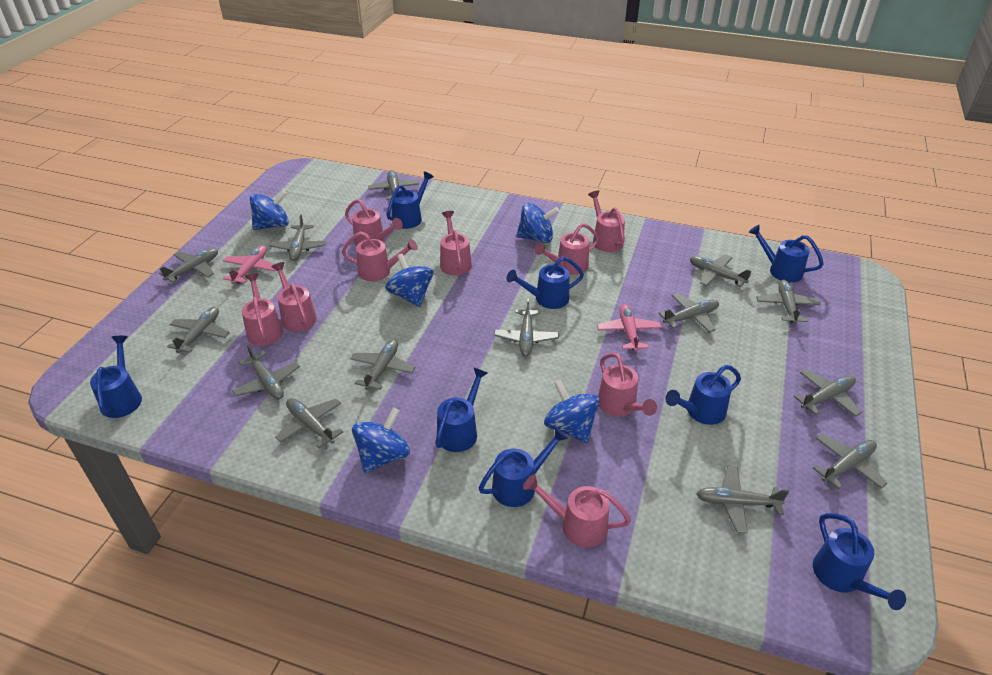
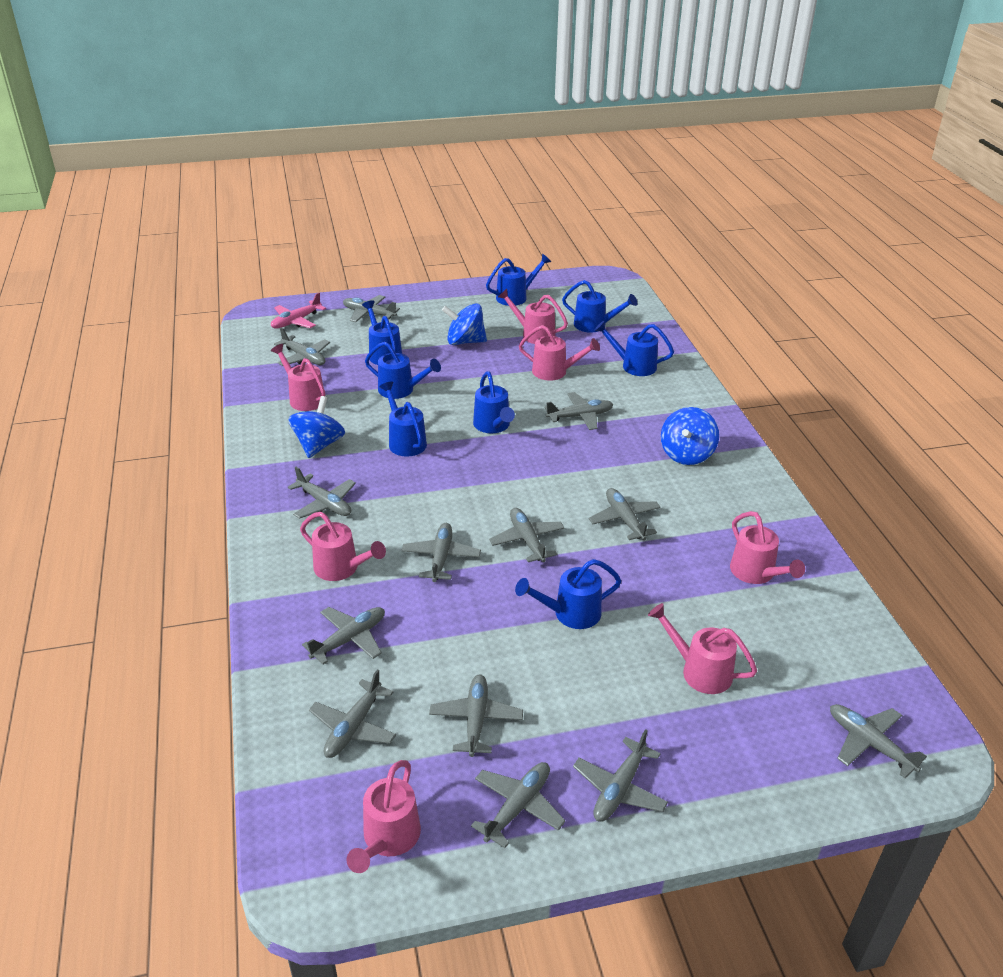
blue spinning top: 5 -> 3
grey plane: 14 -> 13
pink plane: 2 -> 1
pink watering can: 9 -> 7

